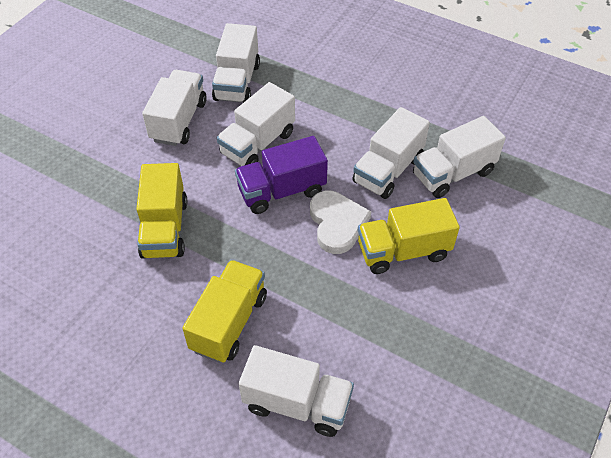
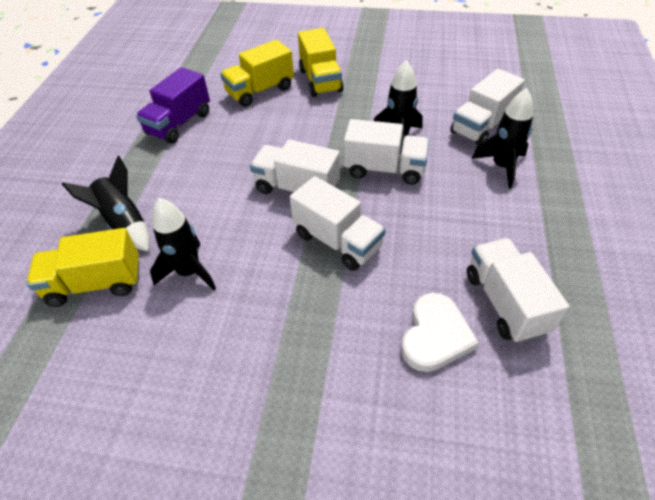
black rocket: 0 -> 4
white truck: 6 -> 5

